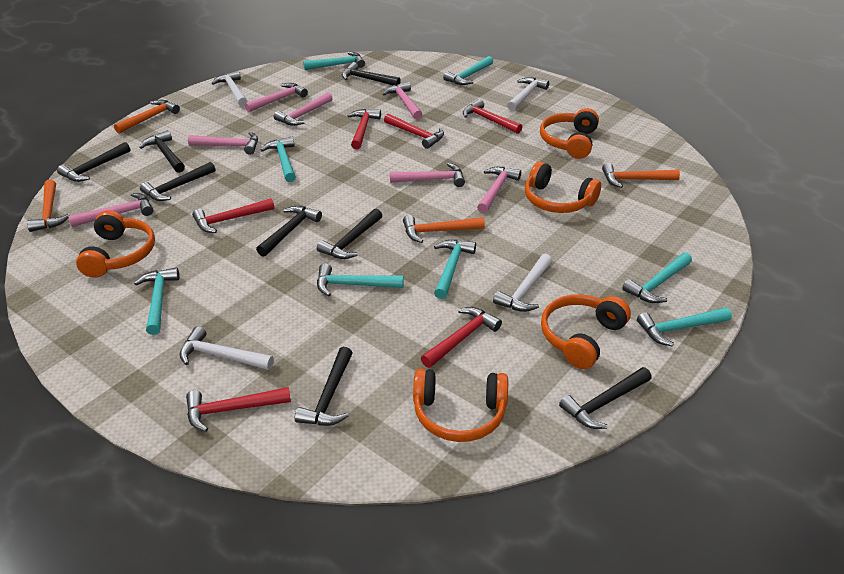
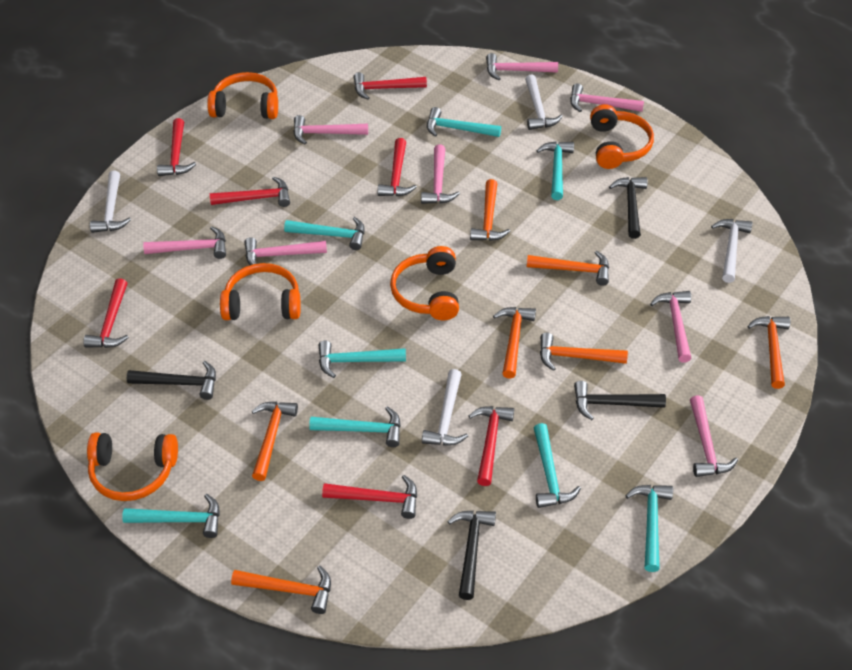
black hammer: 8 -> 4
orange hammer: 4 -> 7
pink hammer: 7 -> 8
red hammer: 6 -> 7

